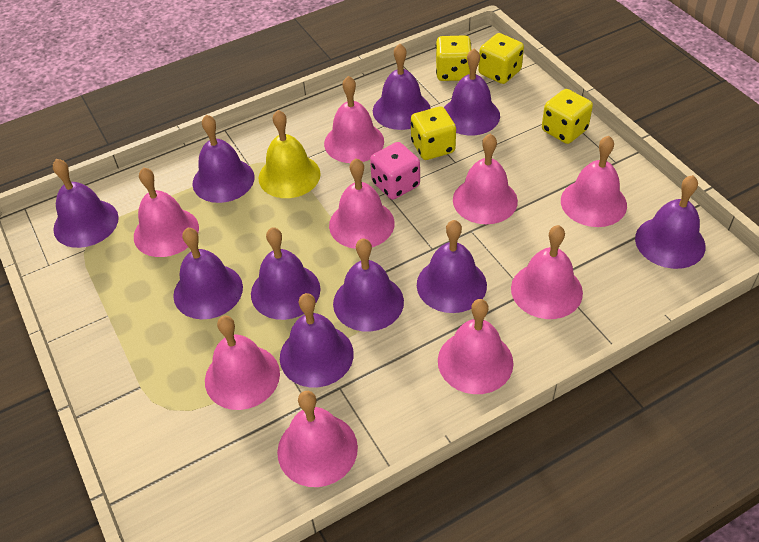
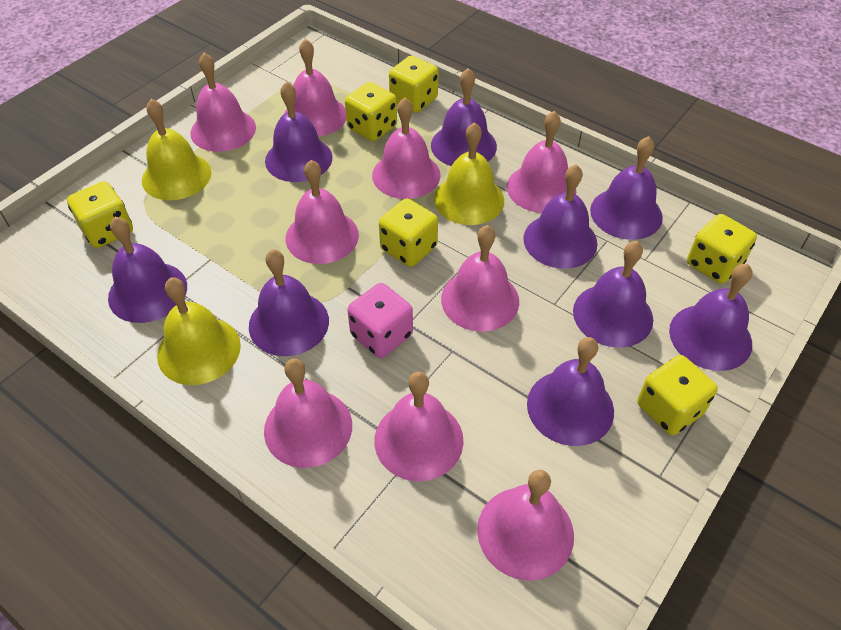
purple bell: 10 -> 9
yellow bell: 1 -> 3
yellow dice: 4 -> 6

